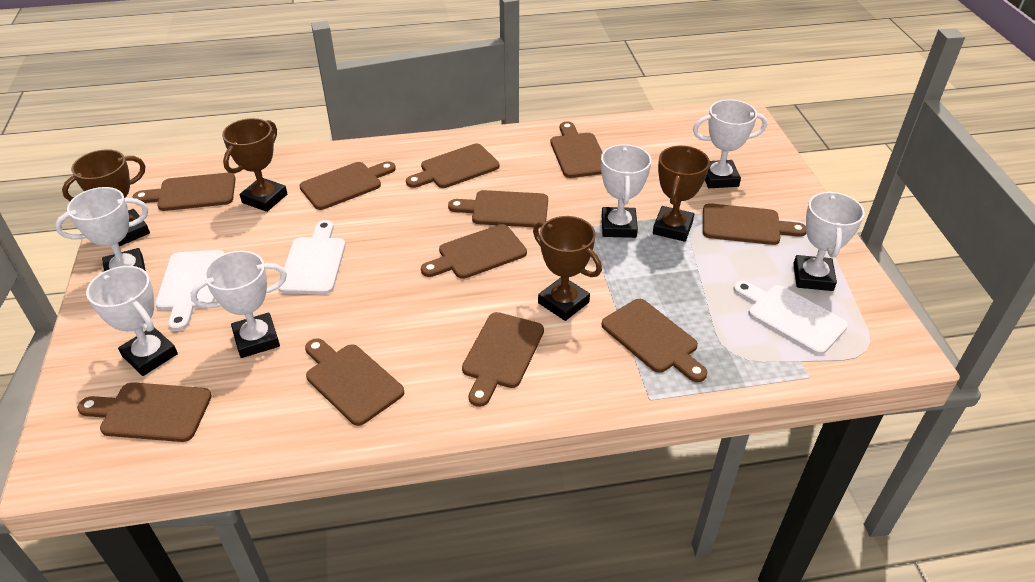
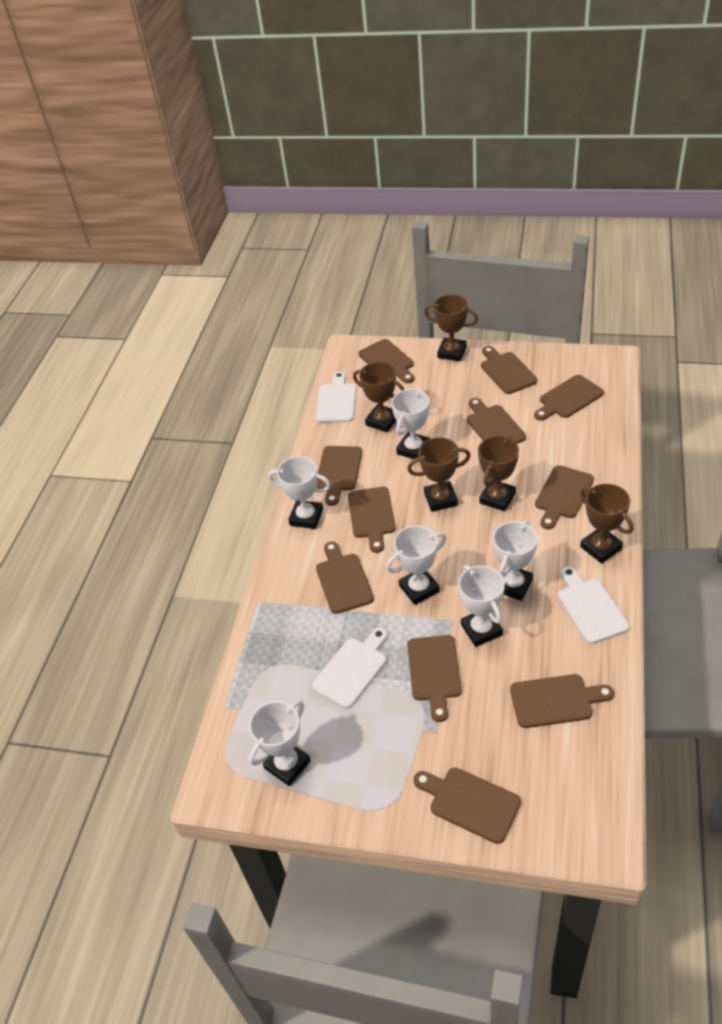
brown trophy: 4 -> 5

